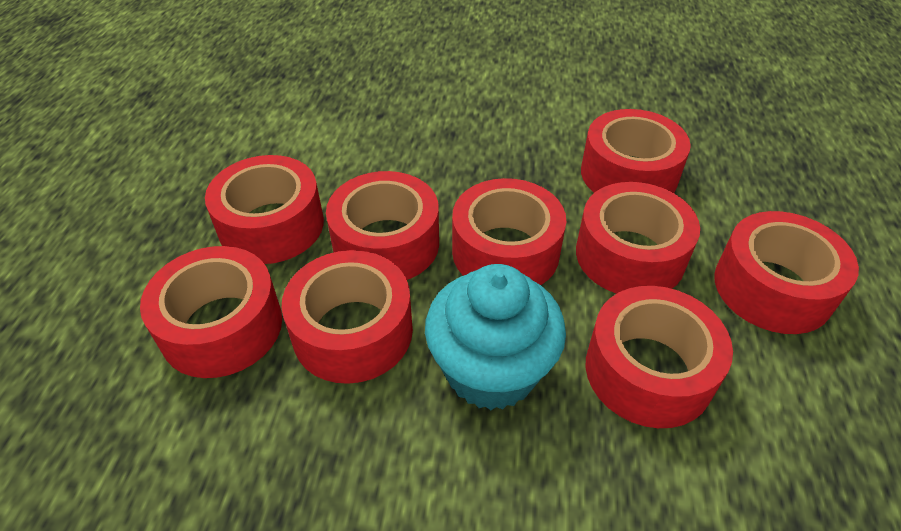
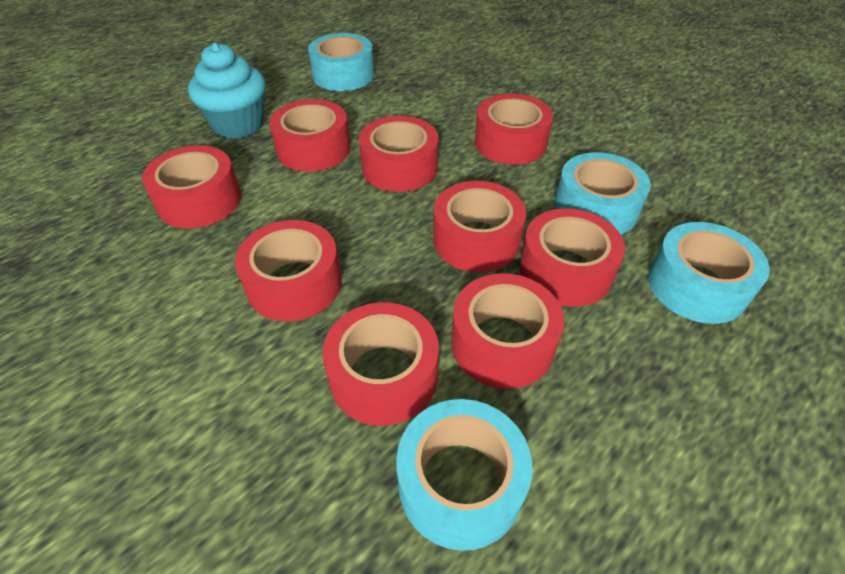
turquoise tape: 0 -> 4

